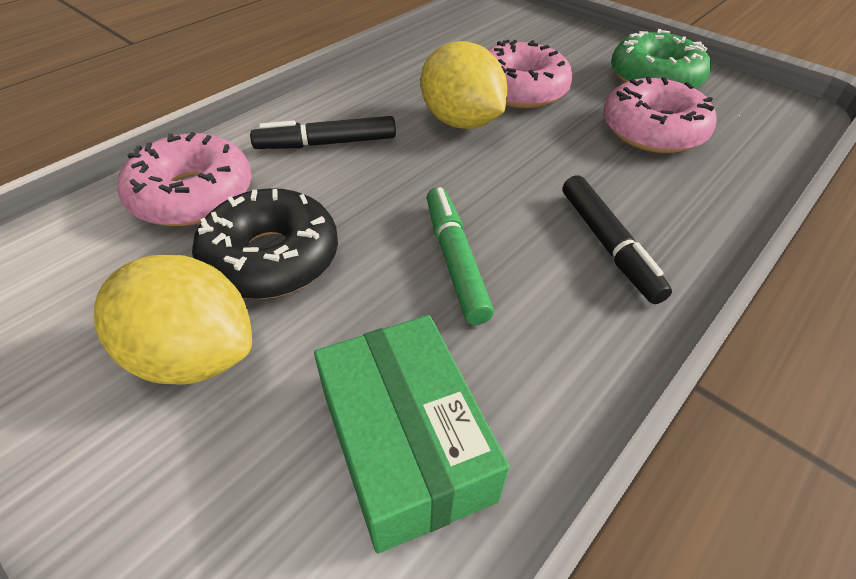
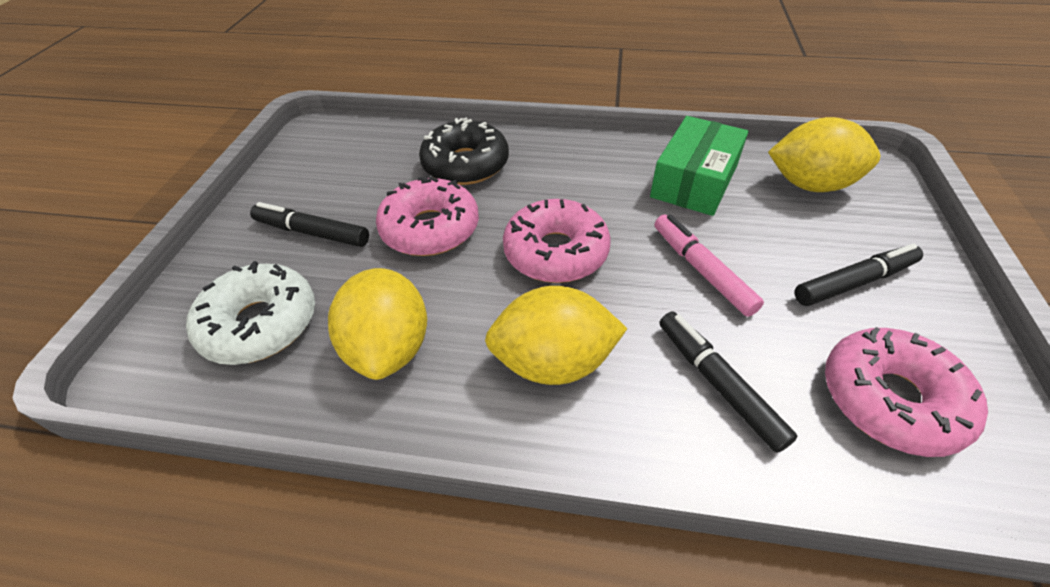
black marker: 2 -> 3
green donut: 1 -> 0
green marker: 1 -> 0
pink marker: 0 -> 1
white donut: 0 -> 1
yellow lemon: 2 -> 3

